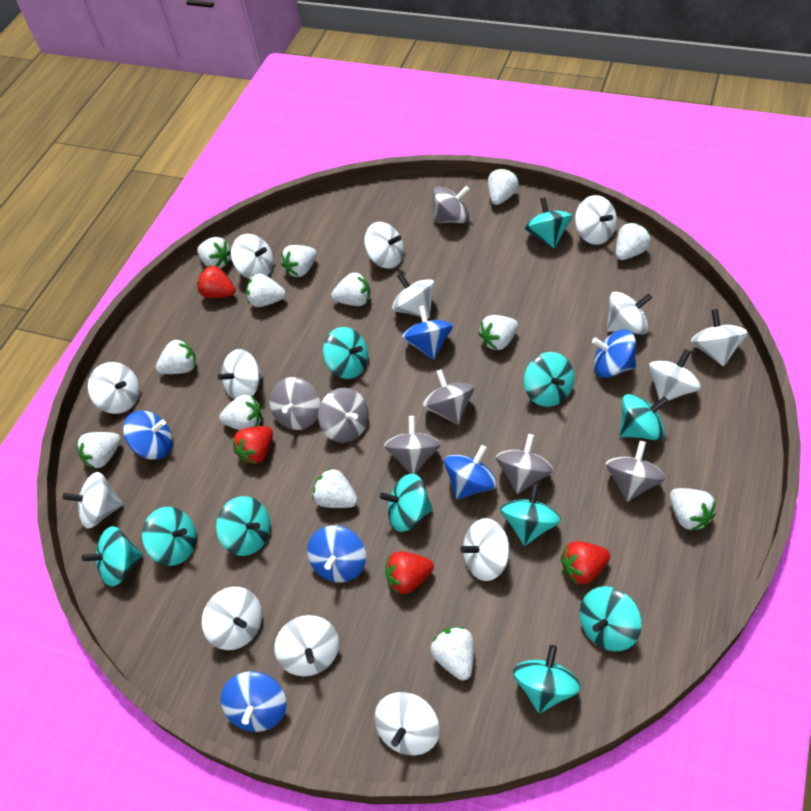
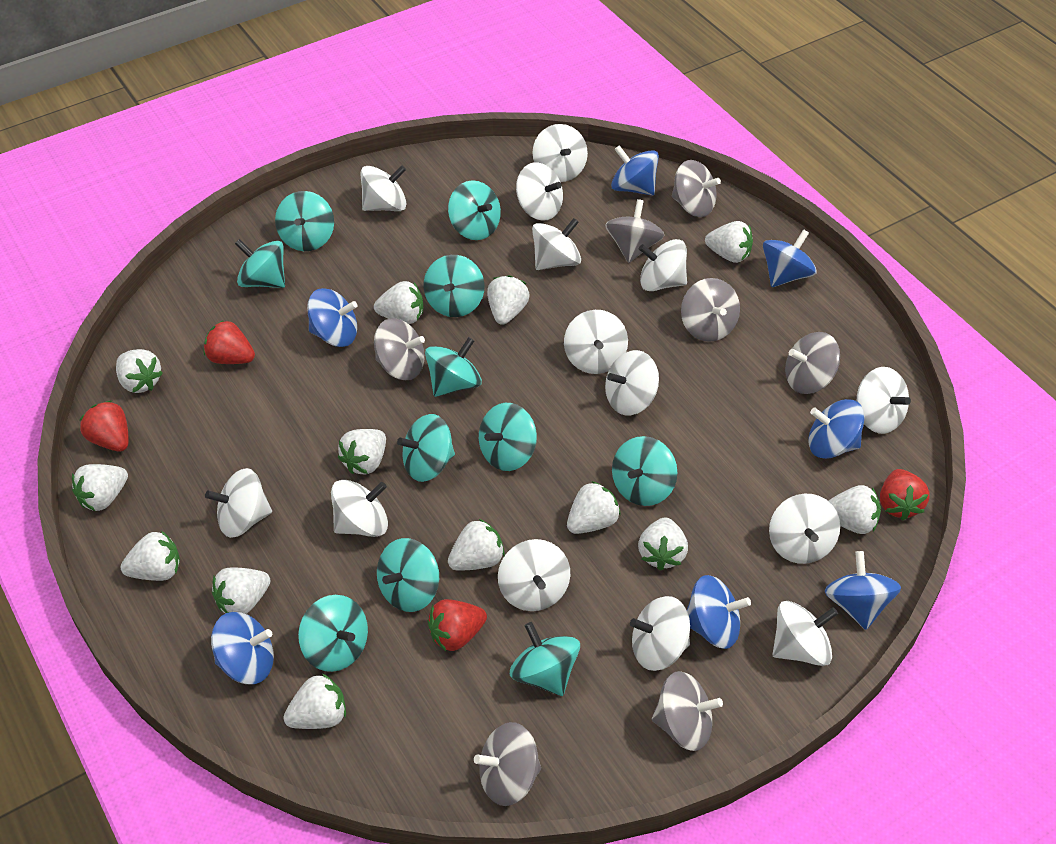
blue spinning top: 6 -> 7

